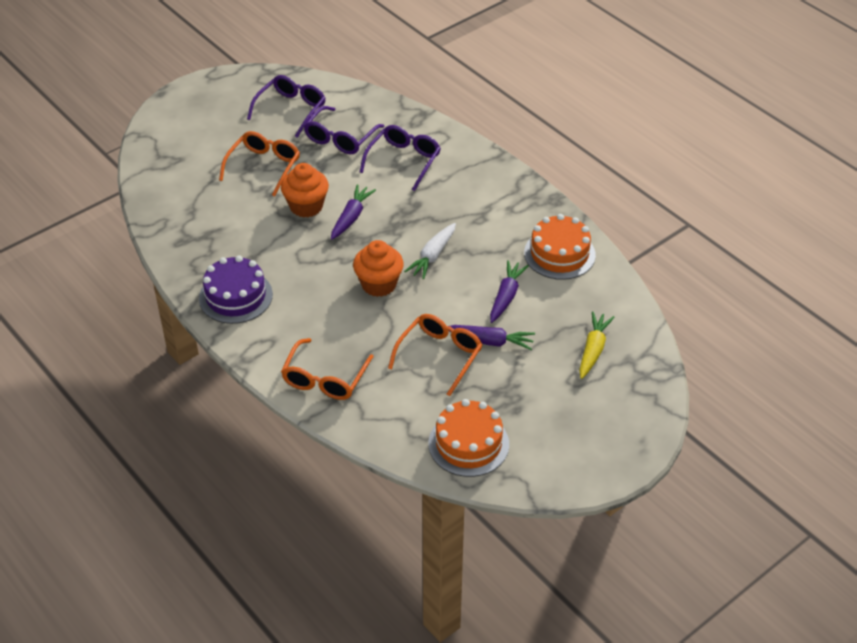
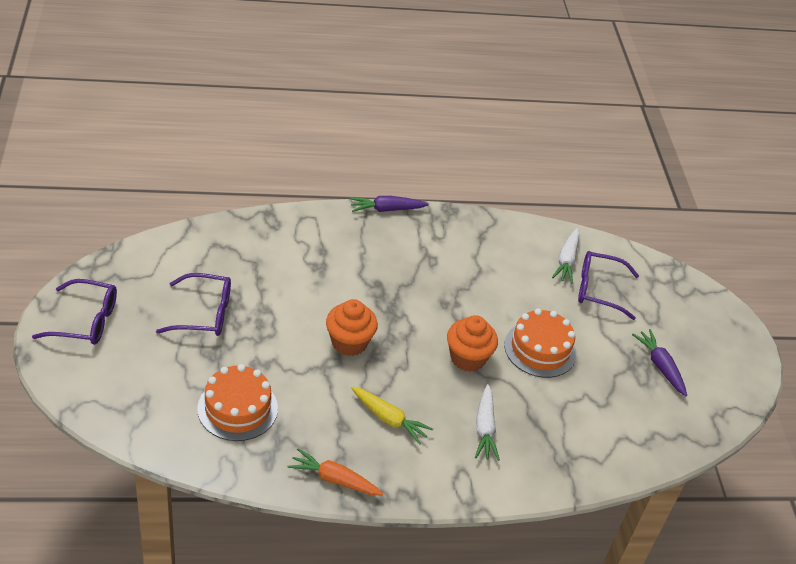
orange carrot: 0 -> 1
orange glasses: 3 -> 0
purple cake: 1 -> 0
purple carrot: 3 -> 2
white carrot: 1 -> 2

